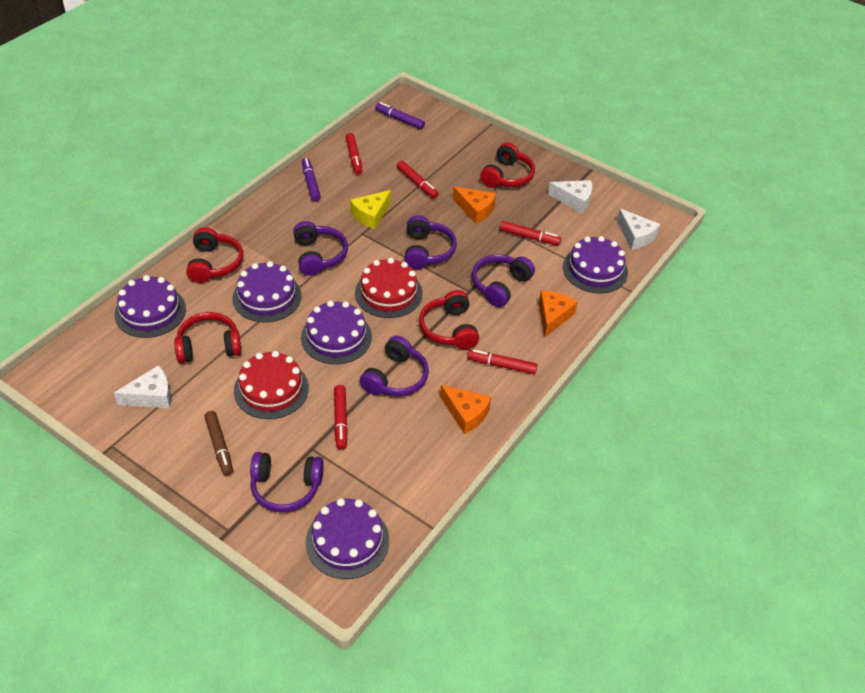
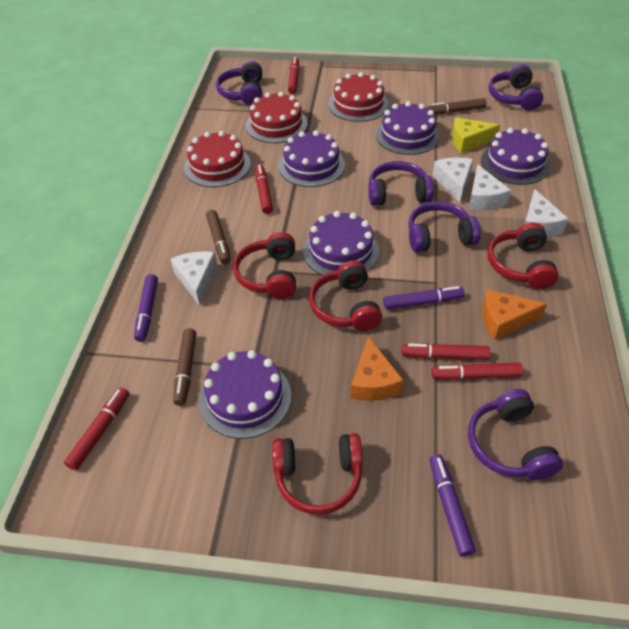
brown marker: 1 -> 3
orange cheese: 3 -> 2
purple marker: 2 -> 3
red cake: 2 -> 3
white cheese: 3 -> 4

